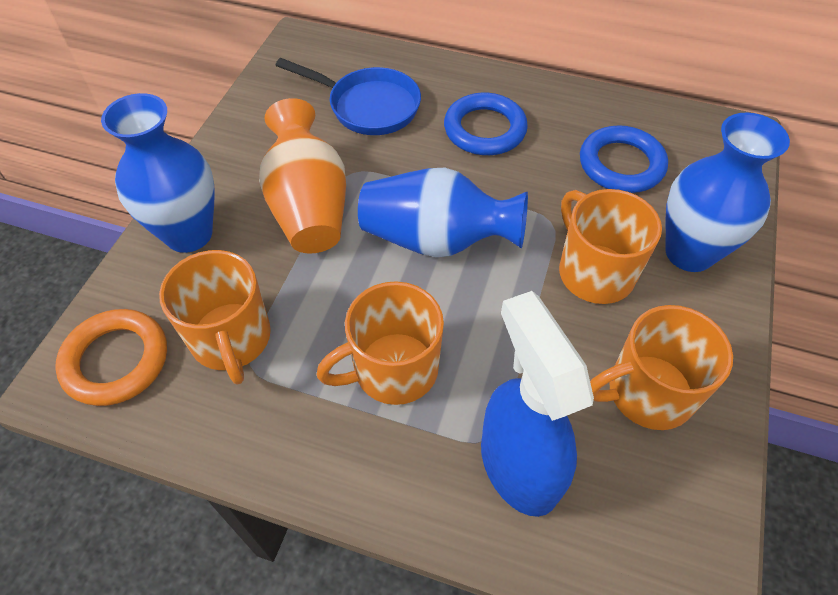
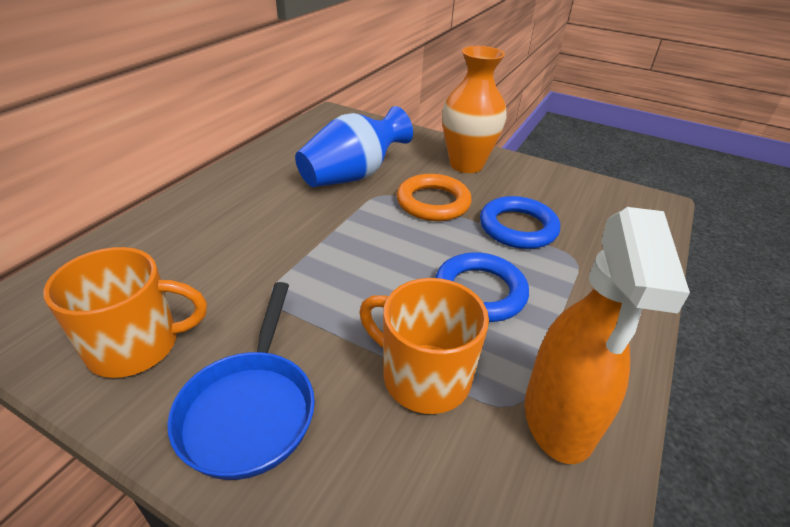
blue spray bottle: 1 -> 0
blue vase: 3 -> 1
orange mug: 4 -> 2
orange spray bottle: 0 -> 1

